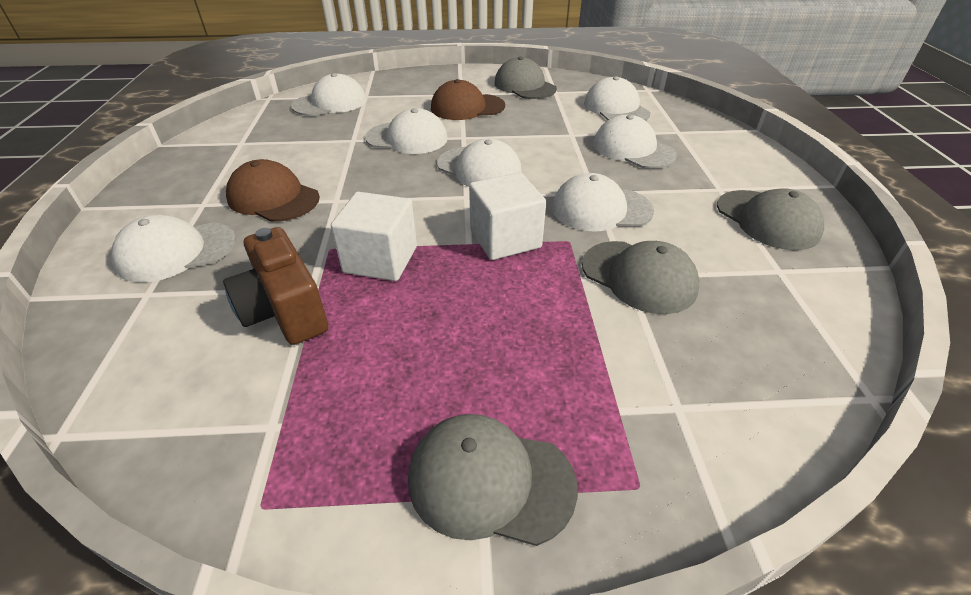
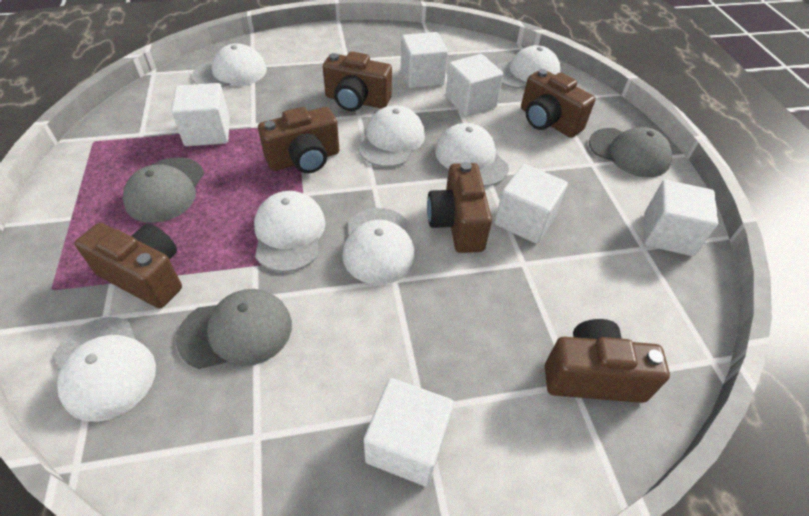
brown camera: 1 -> 6
brown cap: 2 -> 0
grey cap: 4 -> 3
white cube: 2 -> 6

